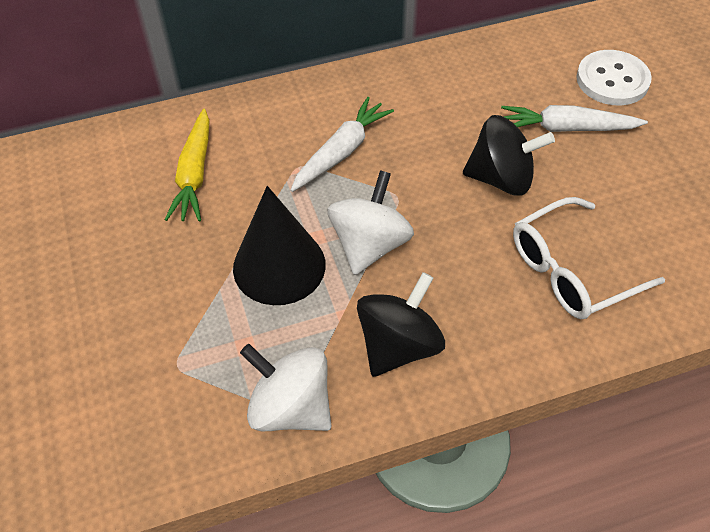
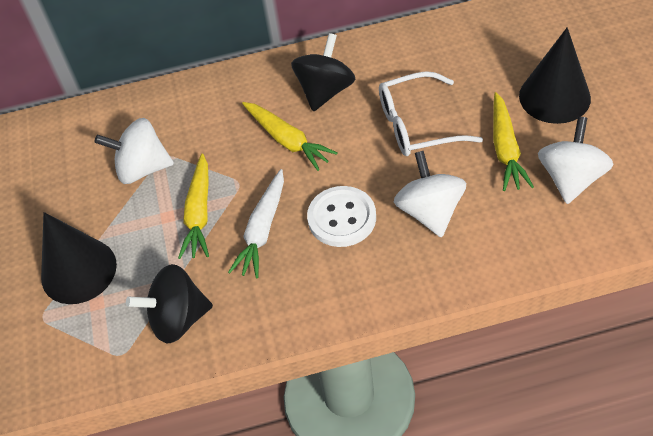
black cone: 1 -> 2
white carrot: 2 -> 1
white spinning top: 2 -> 3
yellow carrot: 1 -> 3

